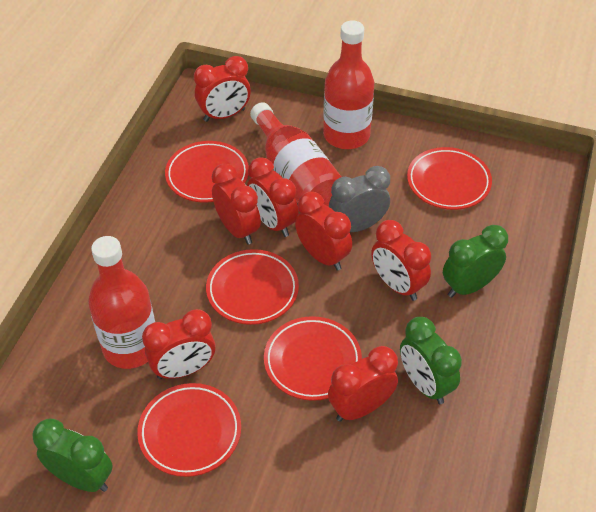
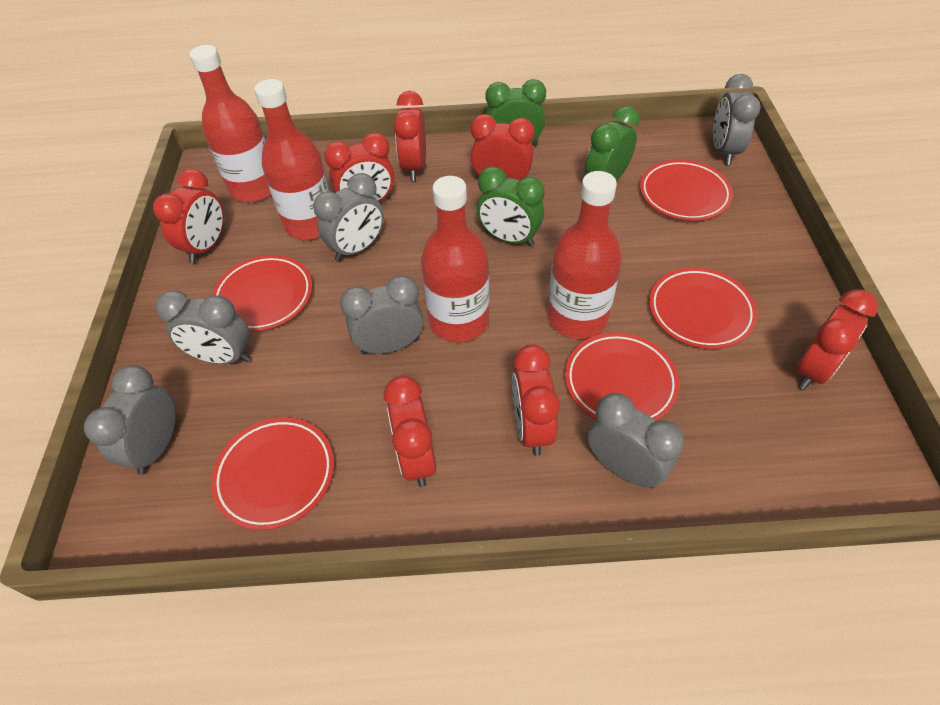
grey clock: 1 -> 6
red bottle: 3 -> 4

